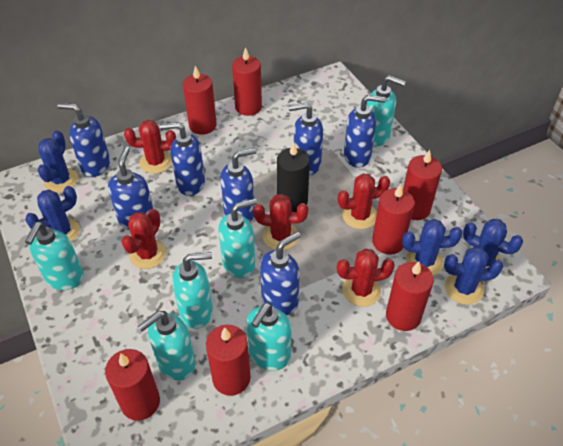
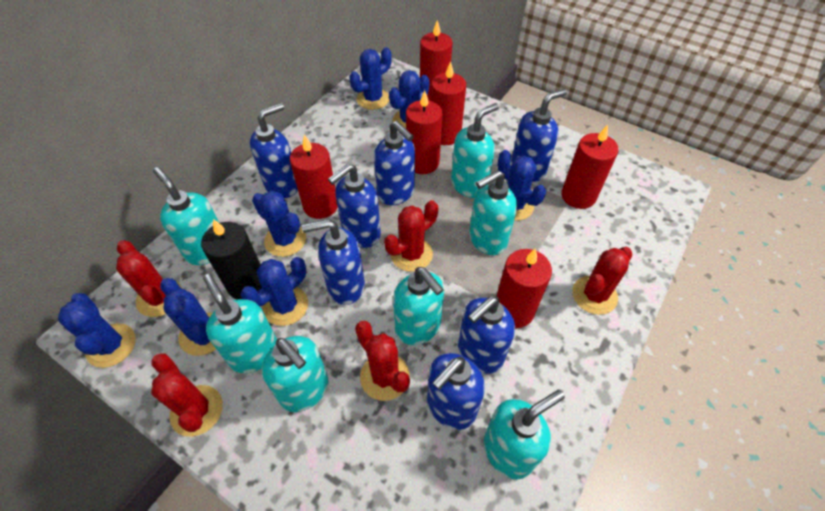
blue cactus: 5 -> 7
red candle: 7 -> 6
turquoise soap dispenser: 6 -> 7

